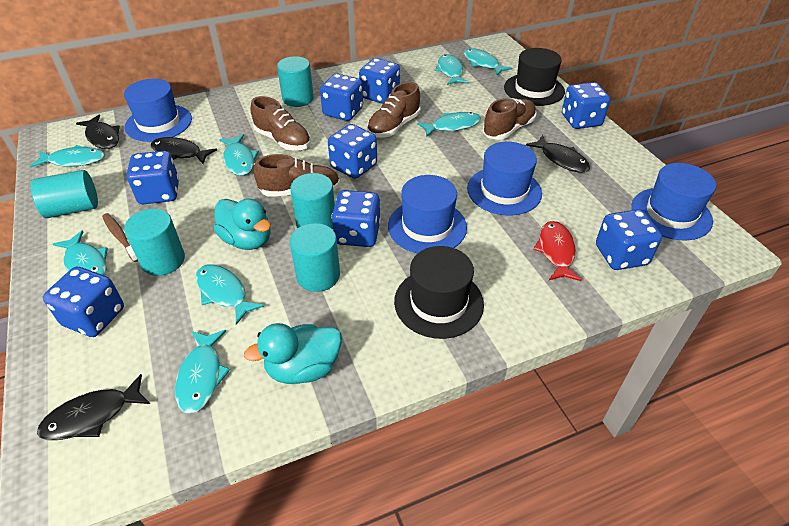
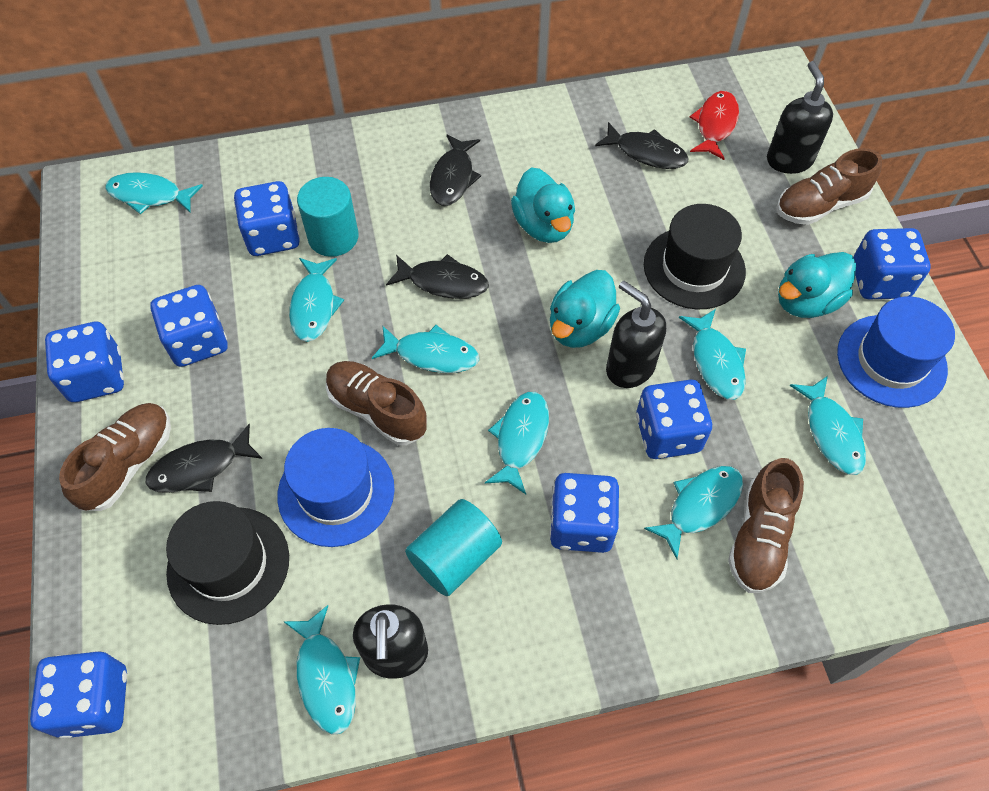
black soap dispenser: 0 -> 3
blue dice: 8 -> 7
blue hat: 4 -> 2
brown toothbrush: 1 -> 0
turquoise cylinder: 5 -> 2
turquoise duck: 2 -> 3

